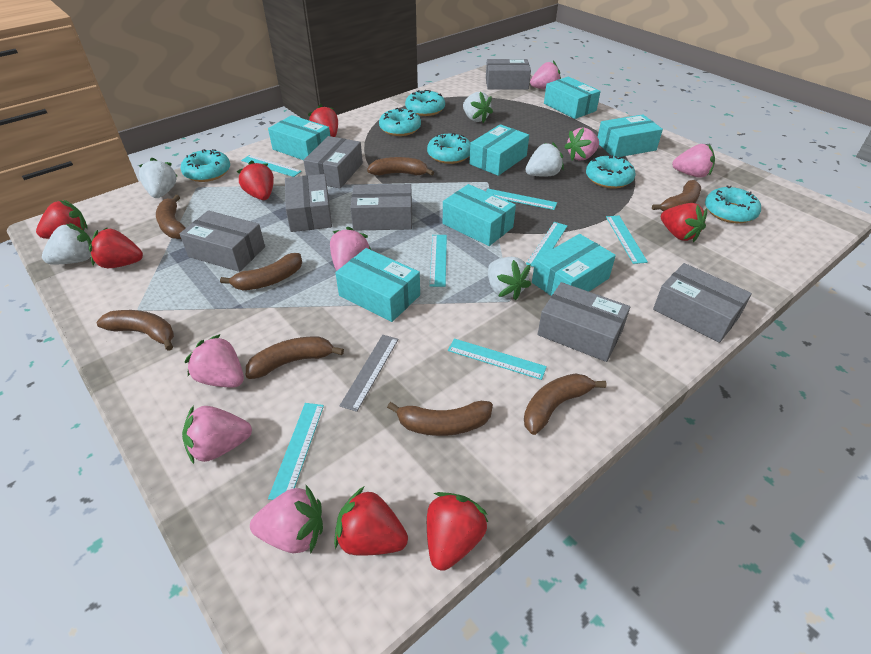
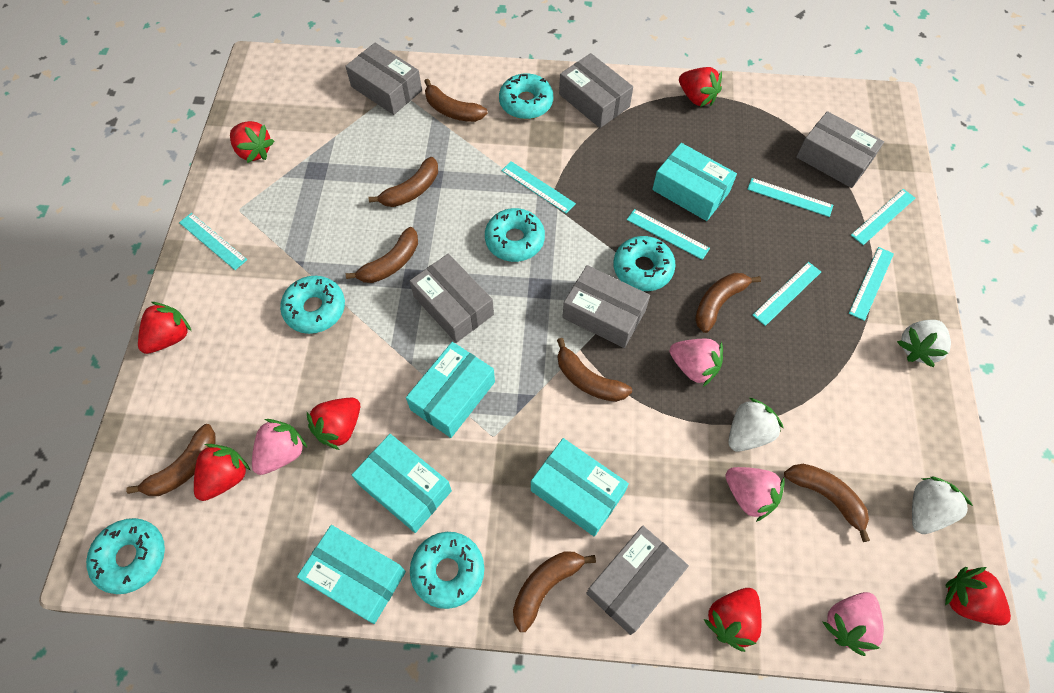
grey box: 7 -> 6
grey ruler: 1 -> 0
pink strawberry: 7 -> 4
turquoise box: 7 -> 5
white strawberry: 5 -> 3

